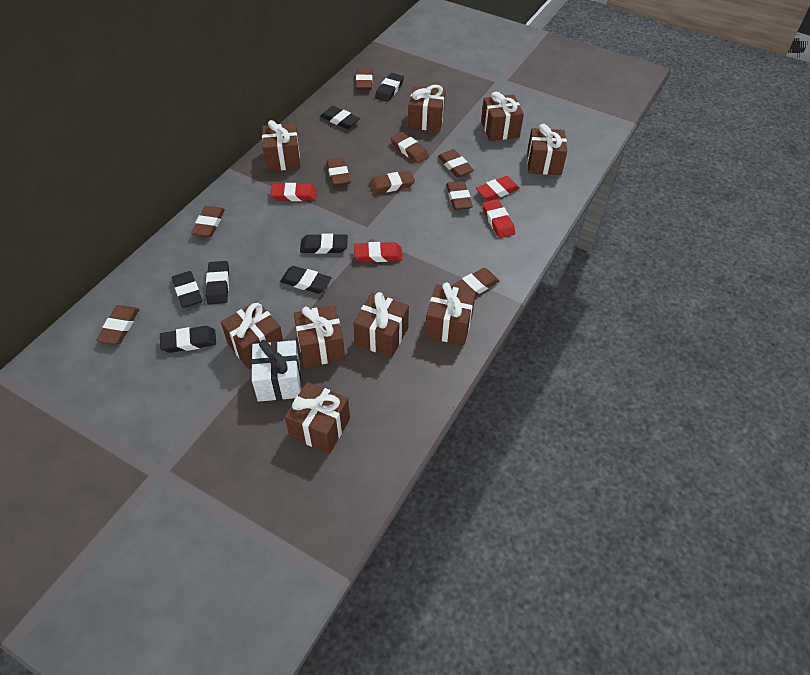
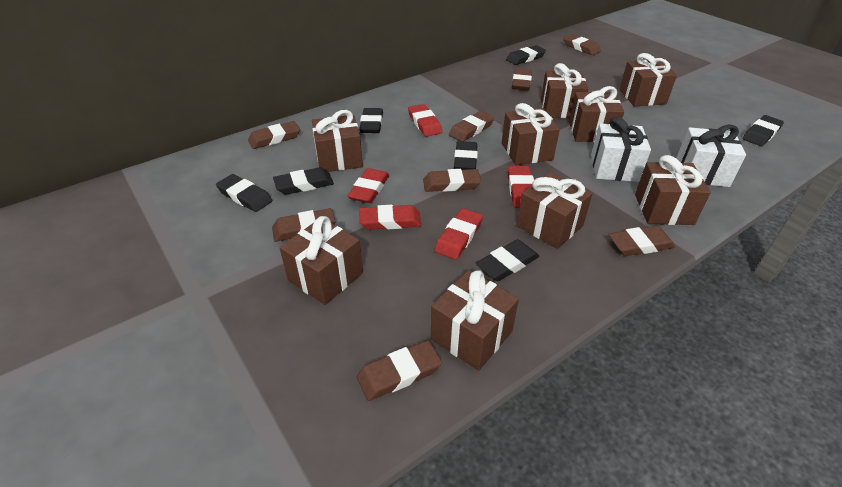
brown eraser: 9 -> 8
red eraser: 4 -> 5
white gift: 1 -> 2

